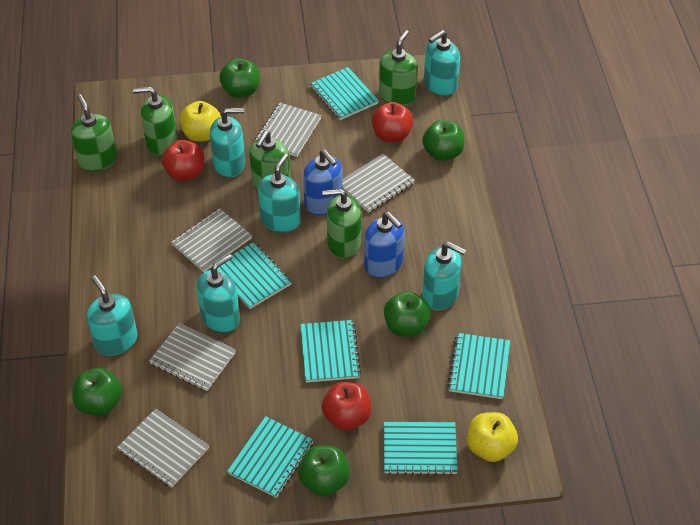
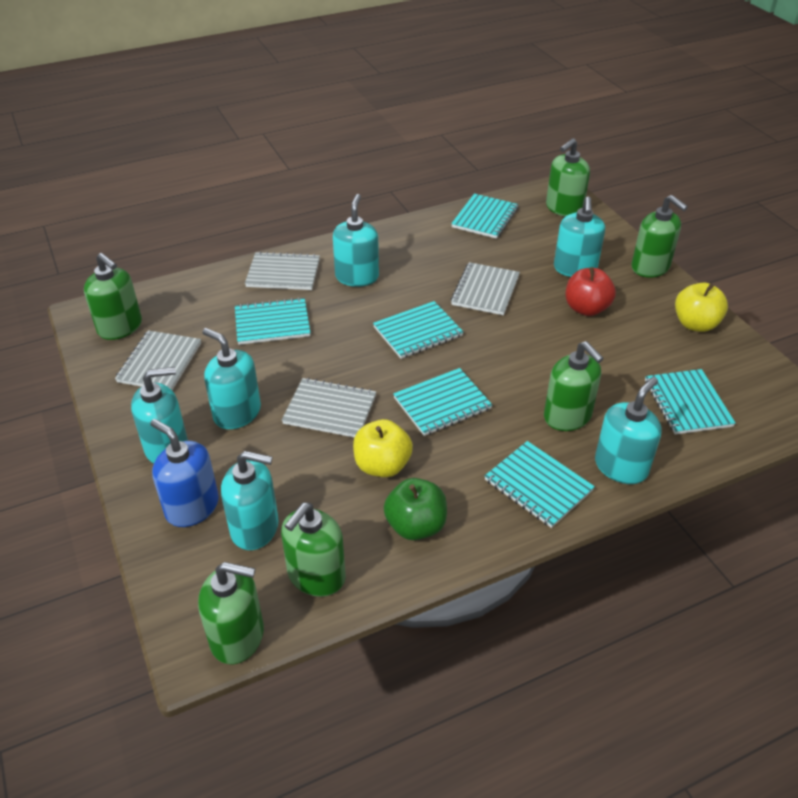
blue soap dispenser: 2 -> 1
green apple: 5 -> 1
green soap dispenser: 5 -> 6
grey notebook: 5 -> 4
red apple: 3 -> 1

